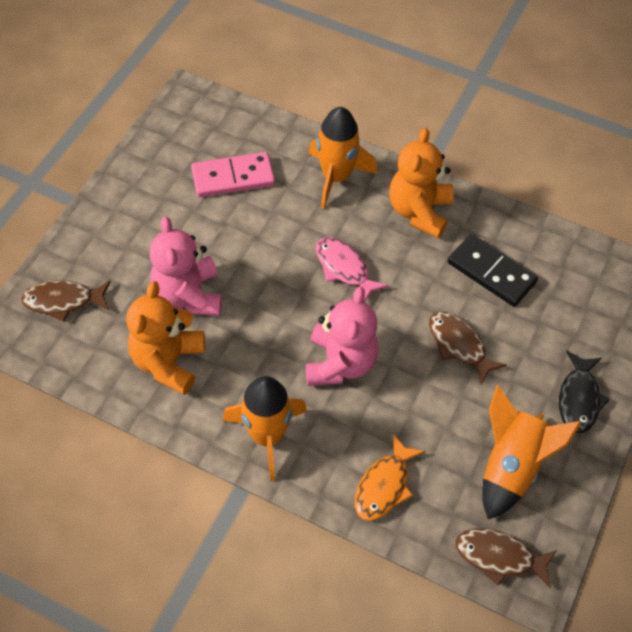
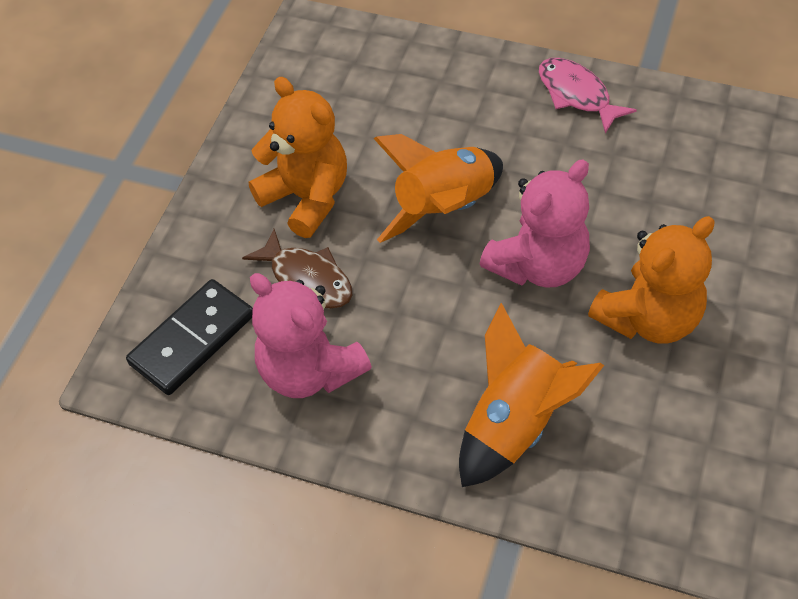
black fish: 1 -> 0
brown fish: 3 -> 1
orange fish: 1 -> 0
orange rocket: 3 -> 2
pink domino: 1 -> 0

